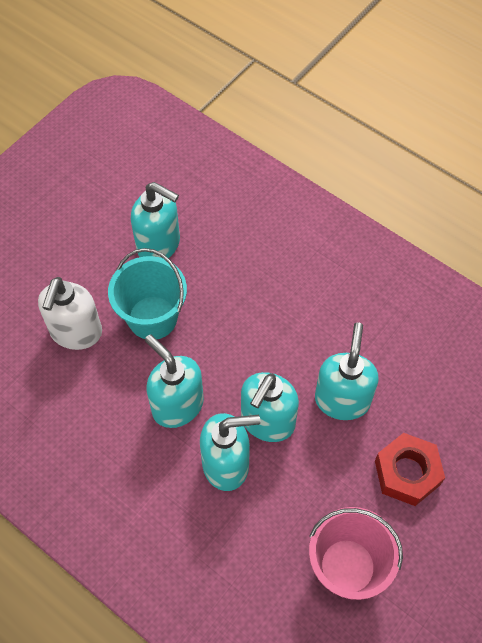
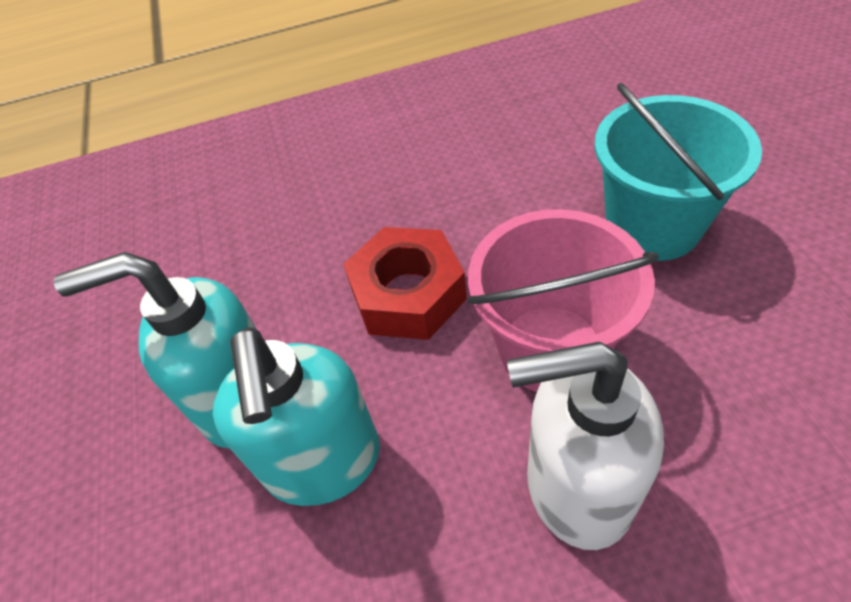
turquoise soap dispenser: 5 -> 2

